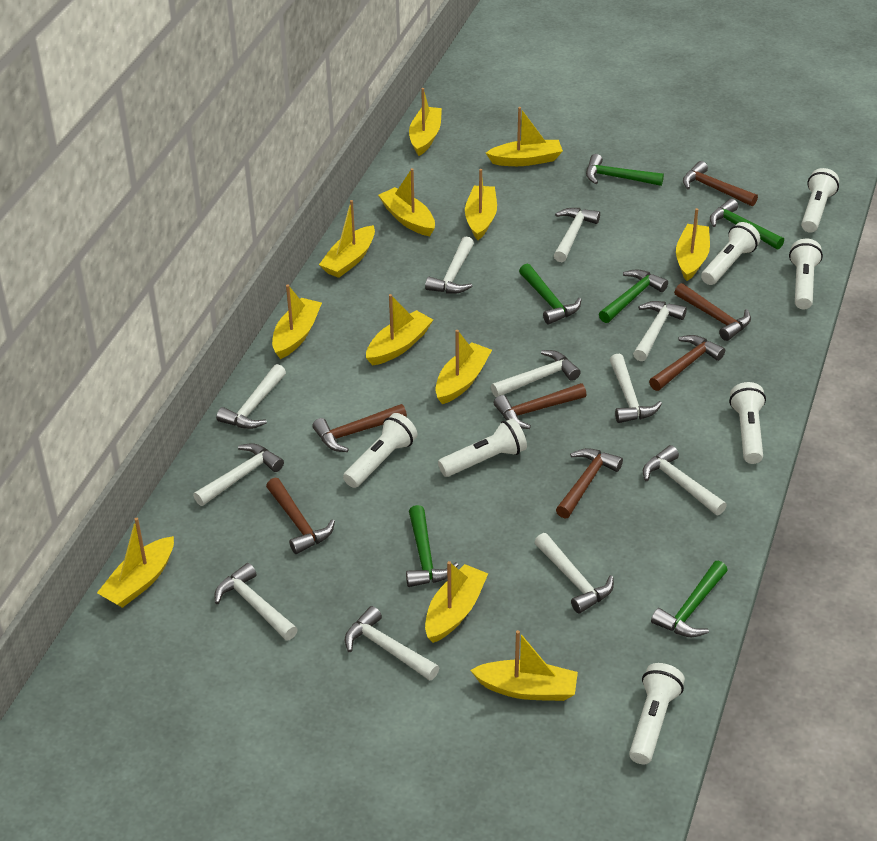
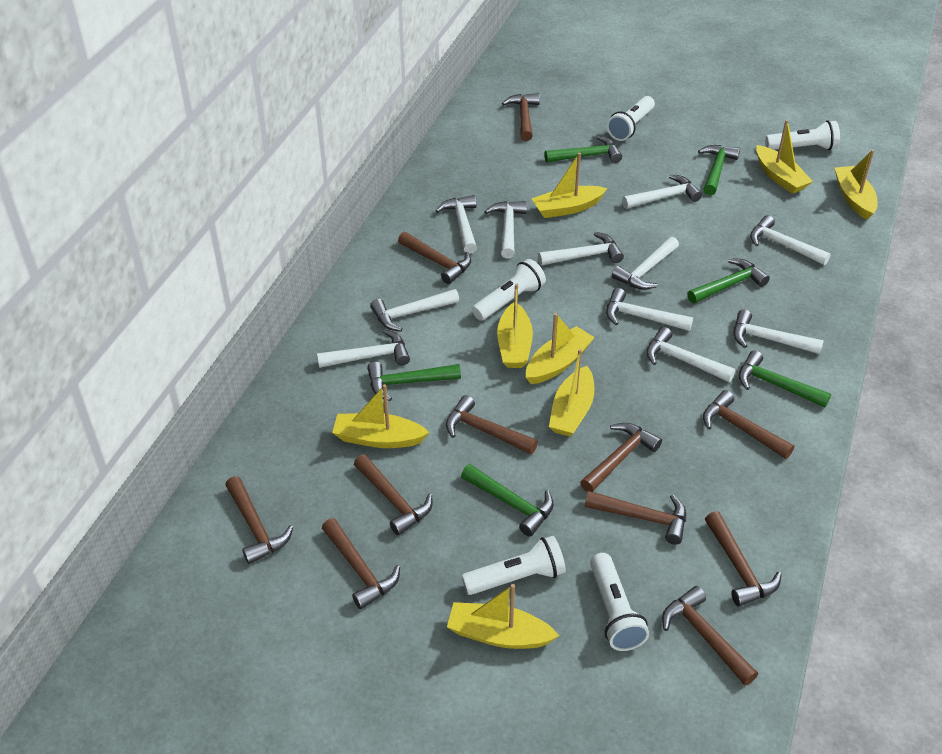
brown hammer: 7 -> 11
white flashlight: 7 -> 5
yellow boat: 12 -> 8

